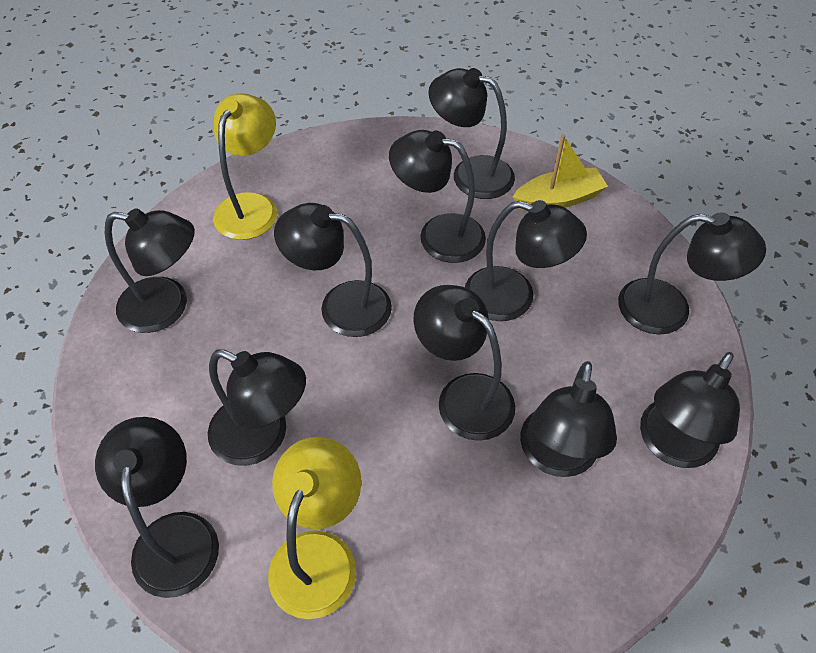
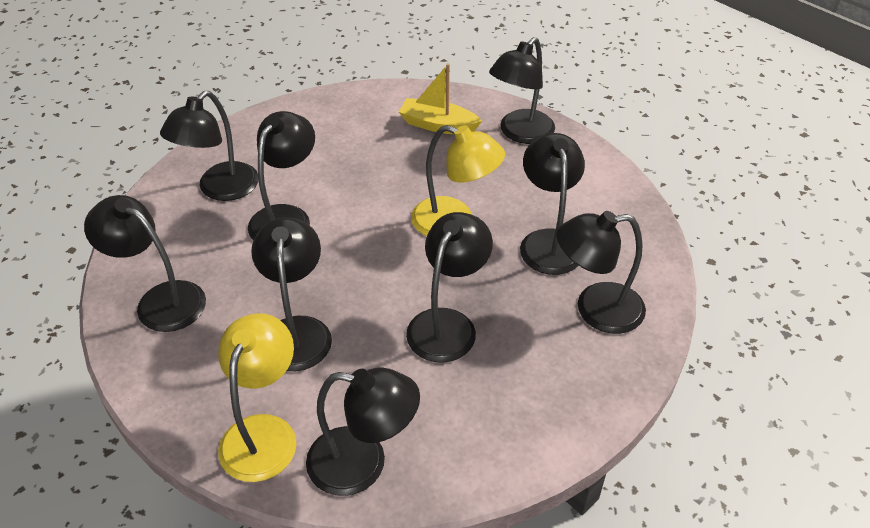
black lamp: 11 -> 9

